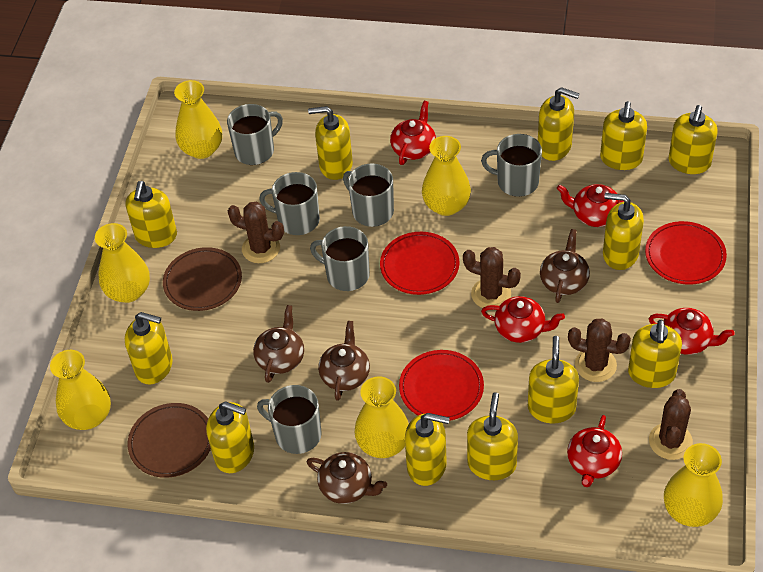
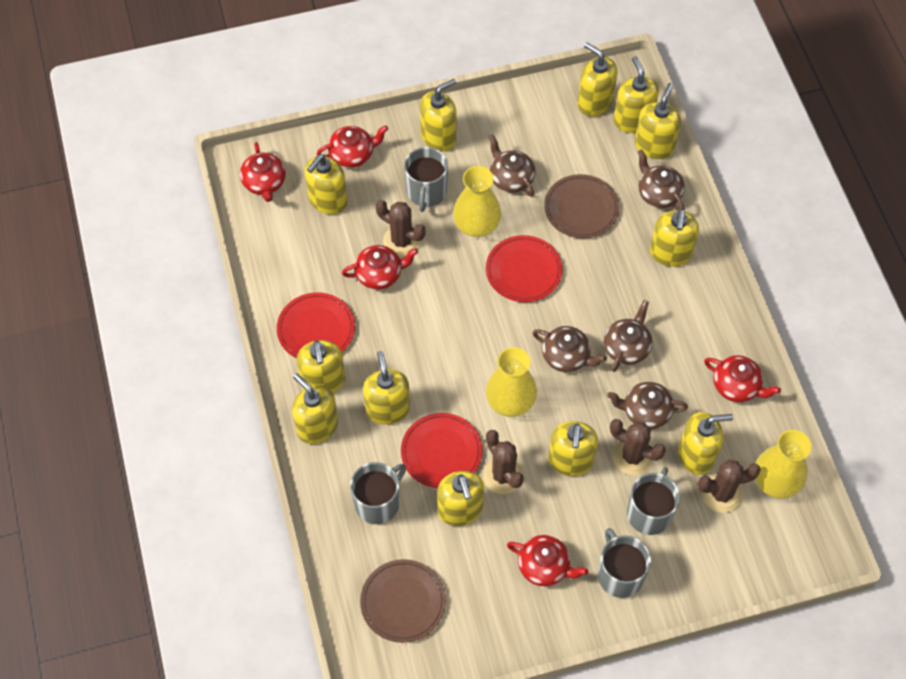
brown teapot: 4 -> 5
grey mug: 6 -> 4
yellow vase: 6 -> 3

